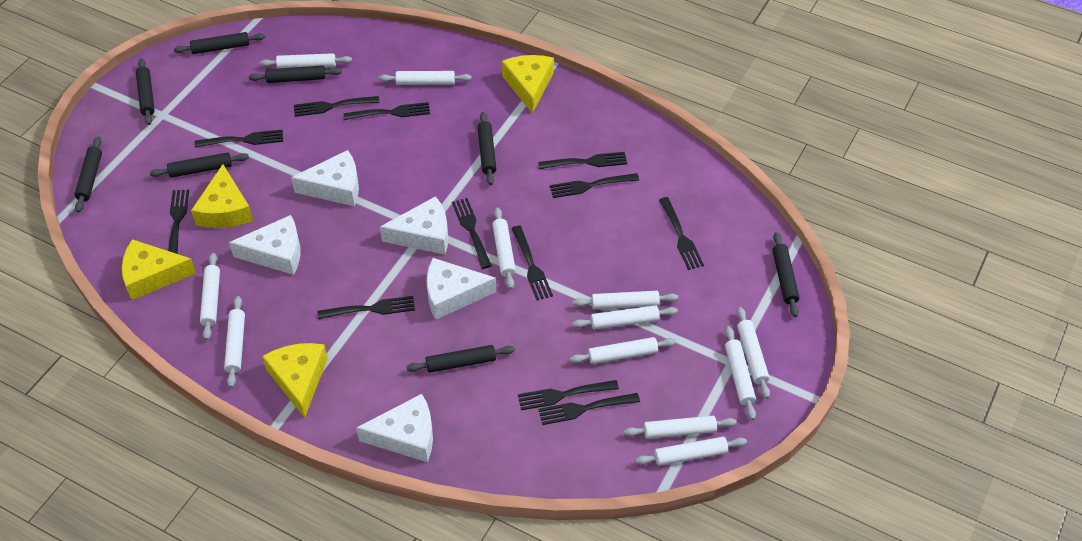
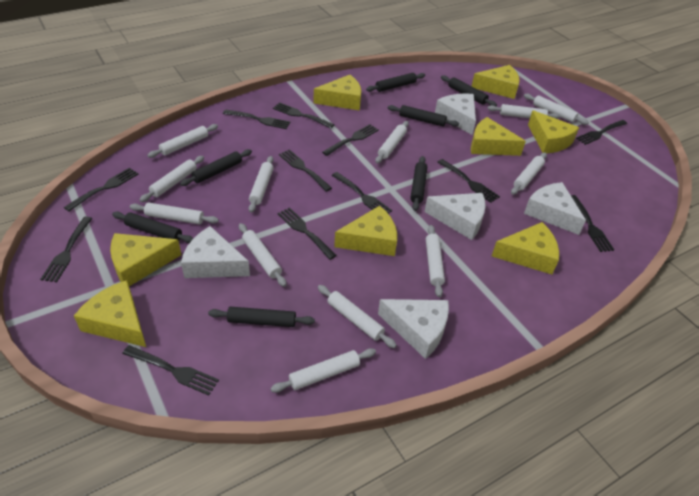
black rolling pin: 8 -> 7
yellow cheese: 4 -> 8

